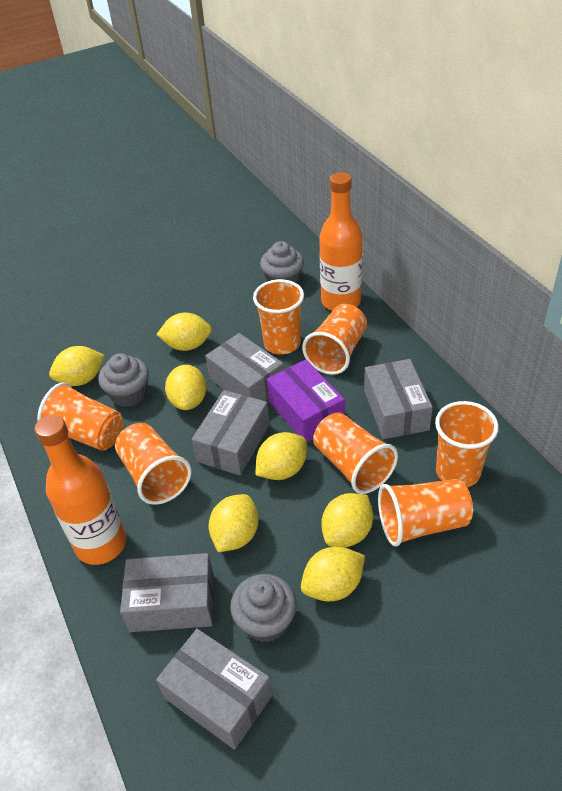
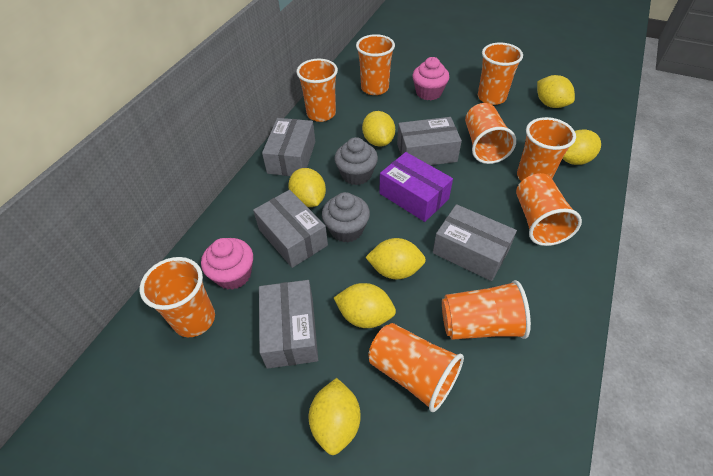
grey cupcake: 3 -> 2
orange bottle: 2 -> 0
orange cup: 7 -> 9
pink cupcake: 0 -> 2

